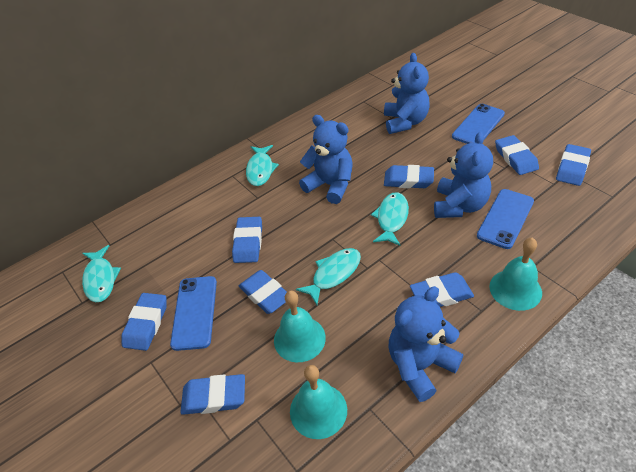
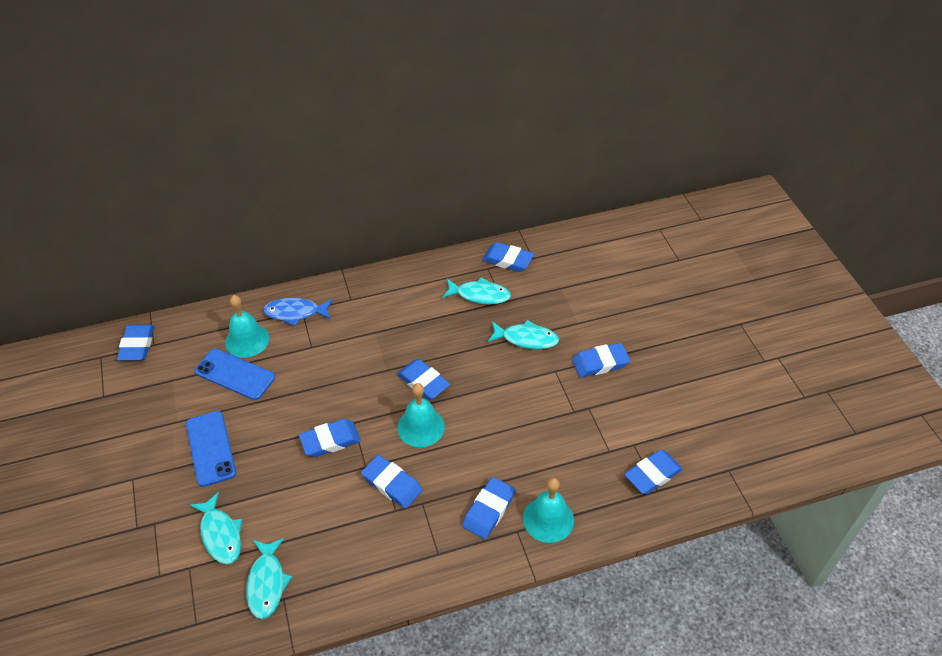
blue fish: 0 -> 1
blue phone: 3 -> 2
blue teddy bear: 4 -> 0

